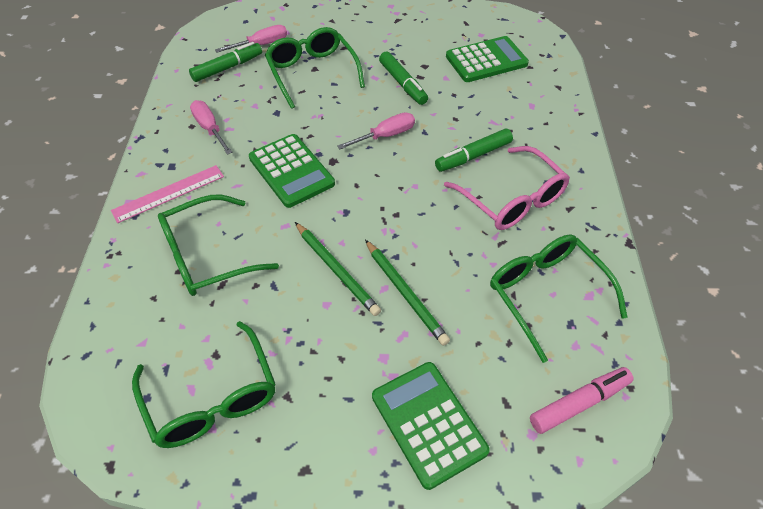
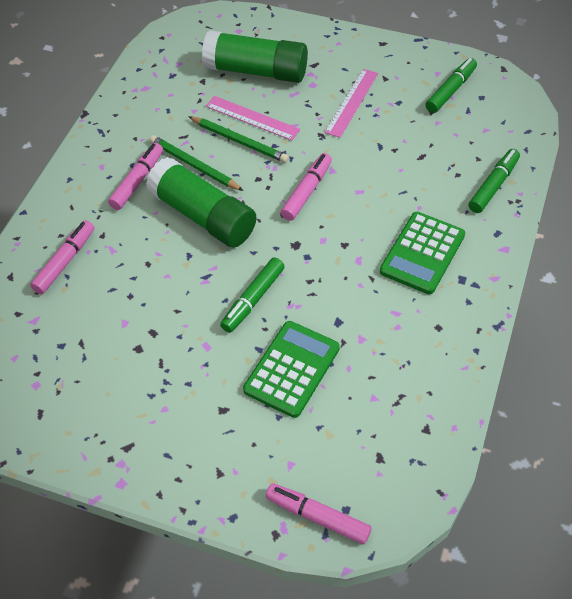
green calculator: 3 -> 2
green glasses: 4 -> 0
green glue stick: 0 -> 2
pink glasses: 1 -> 0
pink marker: 1 -> 4
pink ruler: 1 -> 2
pink screwdriver: 3 -> 0

